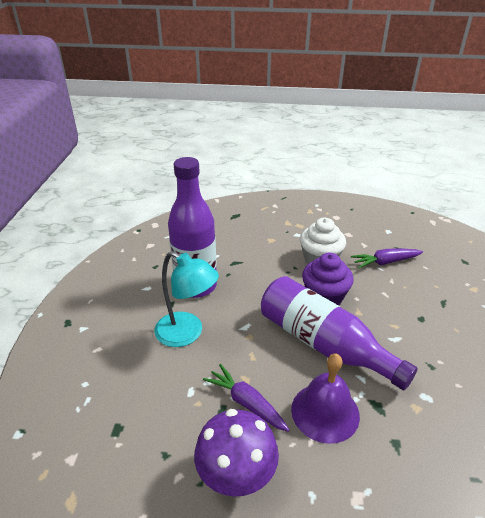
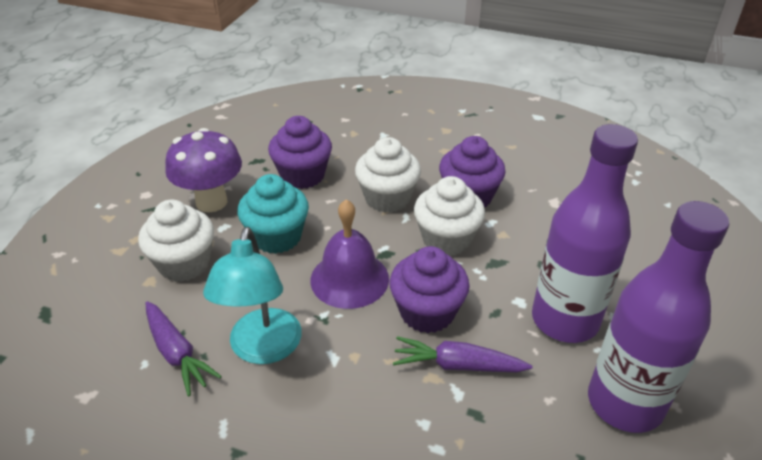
purple cupcake: 1 -> 3
turquoise cupcake: 0 -> 1
white cupcake: 1 -> 3

